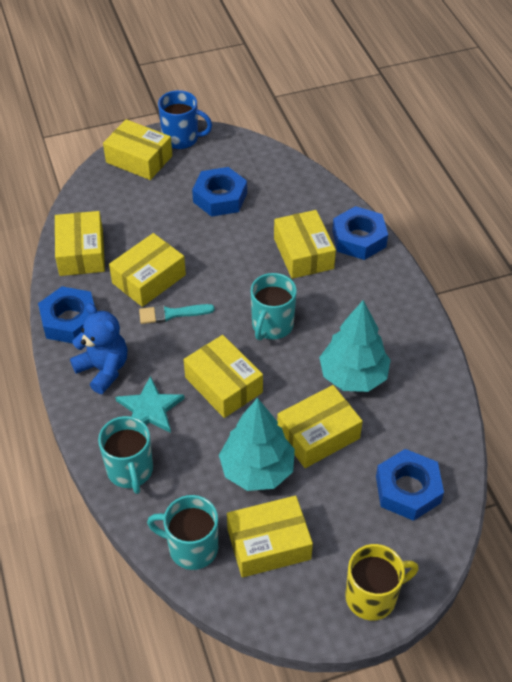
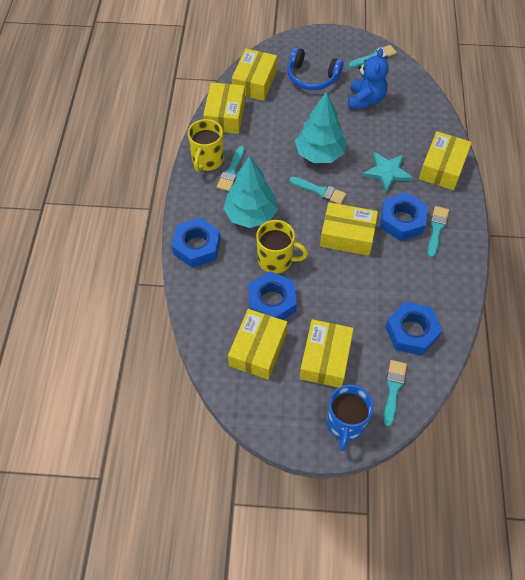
blue headphones: 0 -> 1
turquoise brush: 1 -> 5
turquoise mug: 3 -> 0
yellow box: 7 -> 6
yellow mug: 1 -> 2

